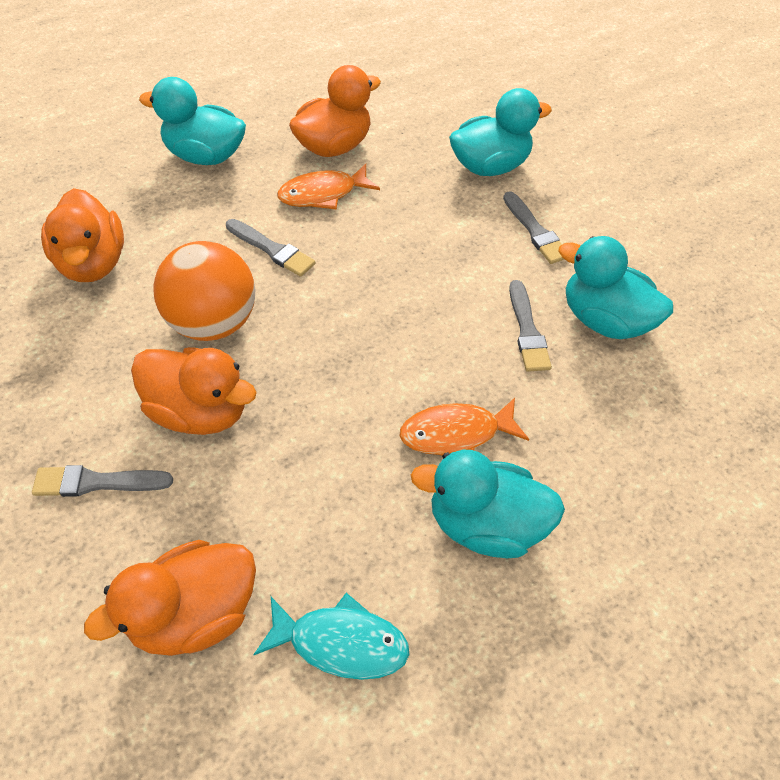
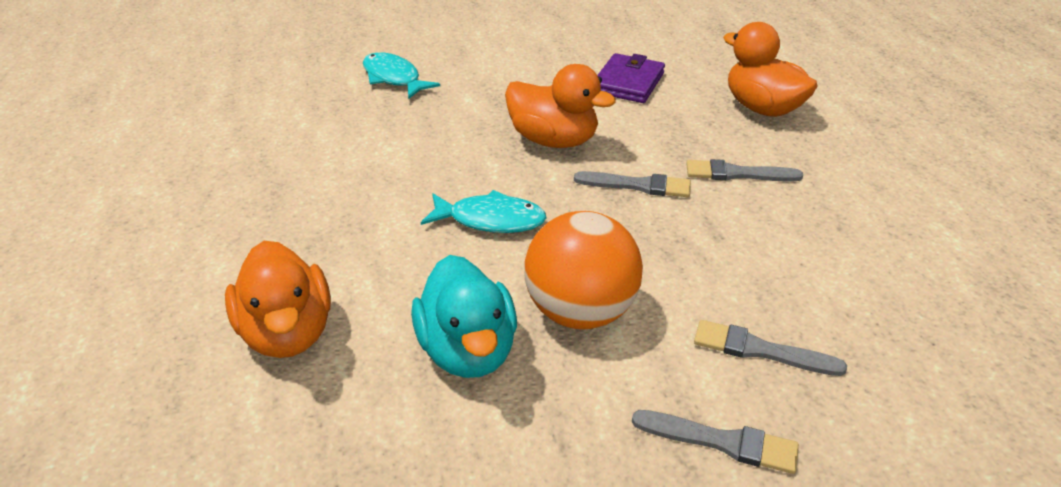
orange duck: 4 -> 3
orange fish: 2 -> 0
purple wallet: 0 -> 1
turquoise duck: 4 -> 1
turquoise fish: 1 -> 2

